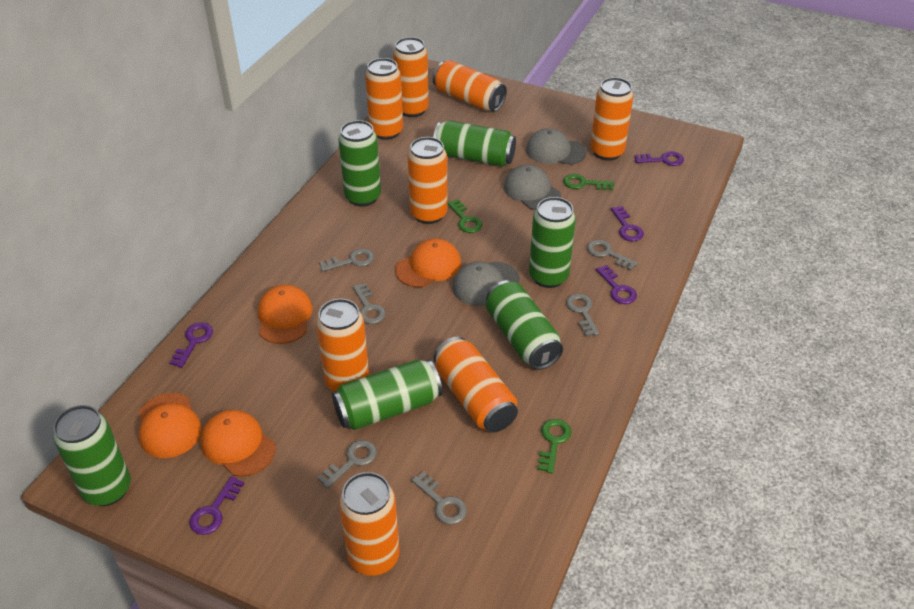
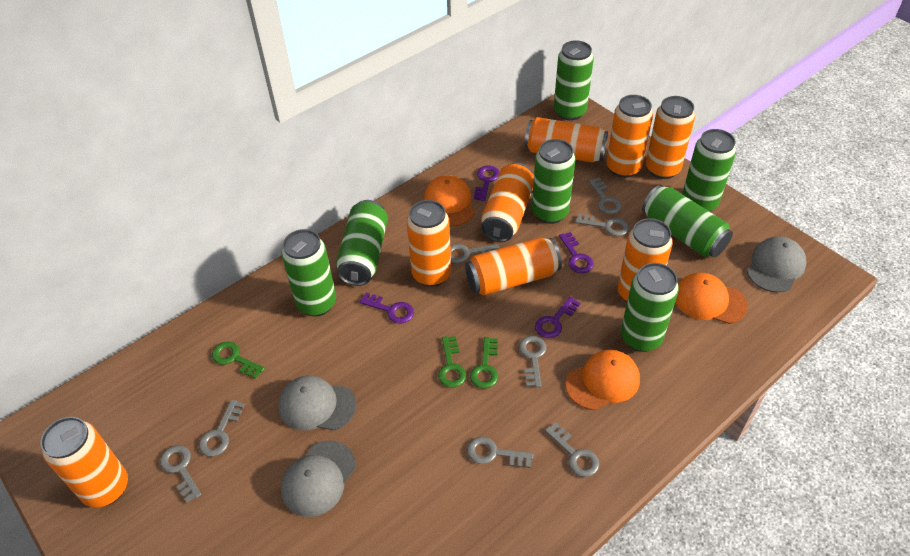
green can: 6 -> 7
grey key: 6 -> 8
orange cap: 4 -> 3
purple key: 5 -> 4

